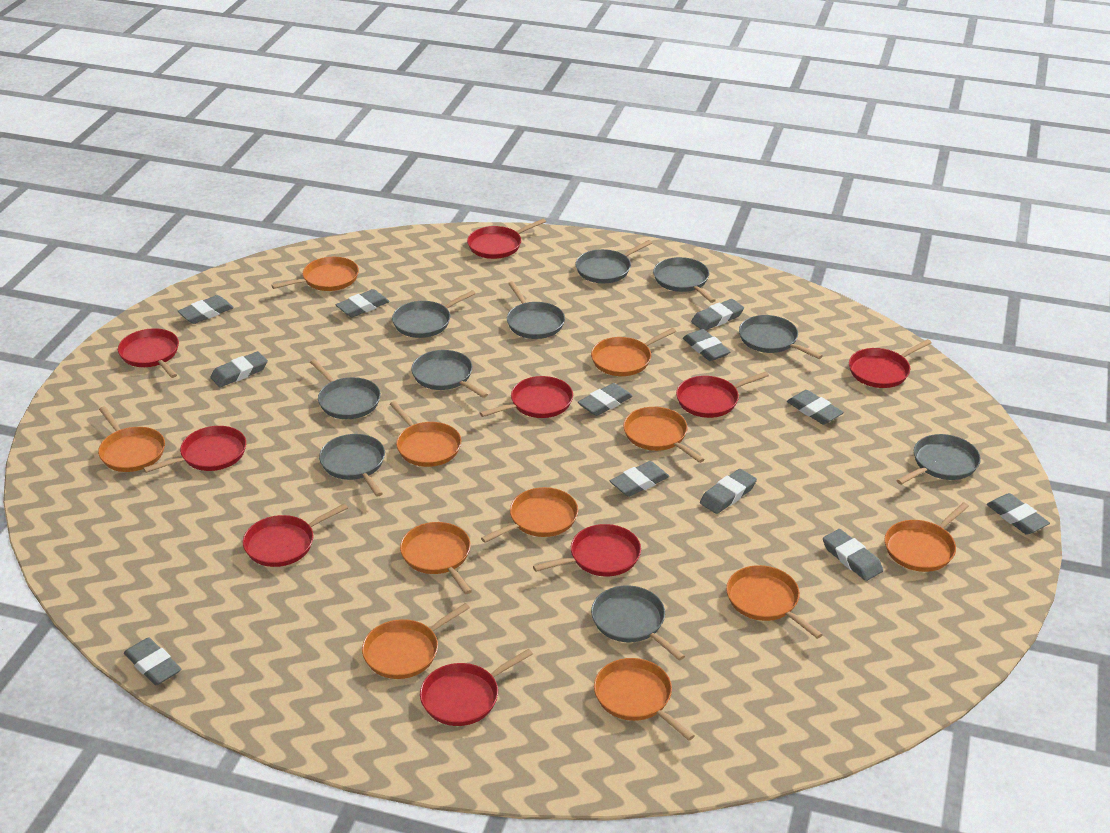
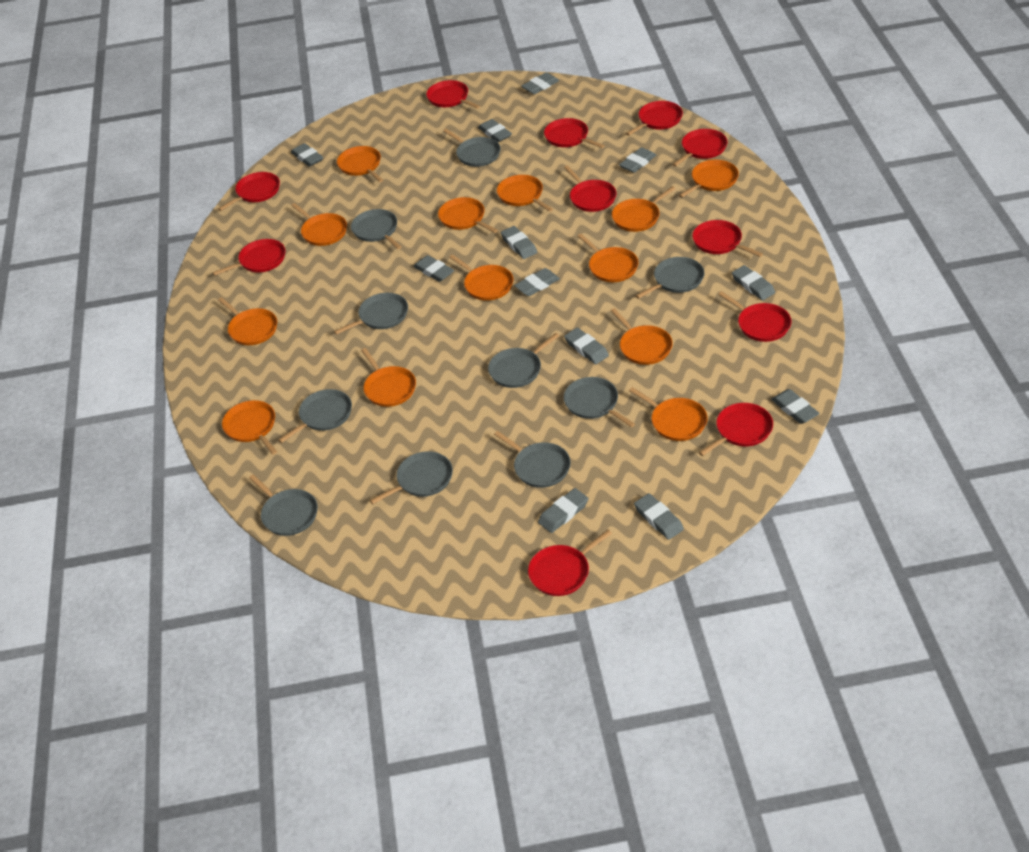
orange pan: 11 -> 13
red pan: 9 -> 11

